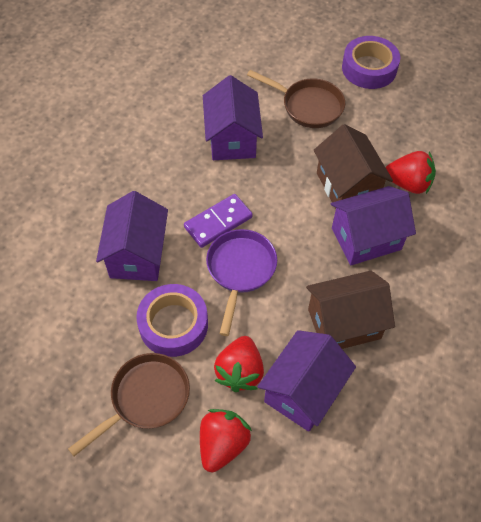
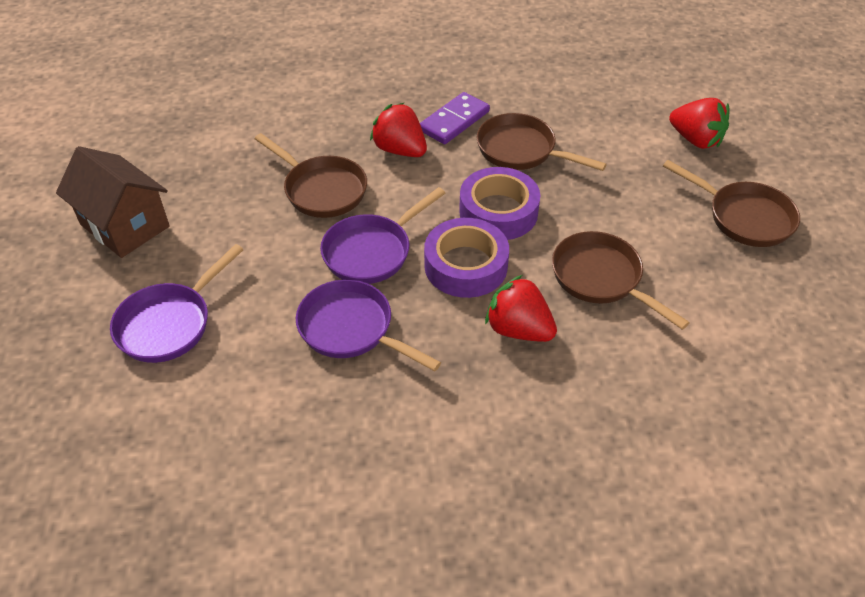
brown house: 2 -> 1
brown pan: 2 -> 4
purple house: 4 -> 0
purple pan: 1 -> 3

